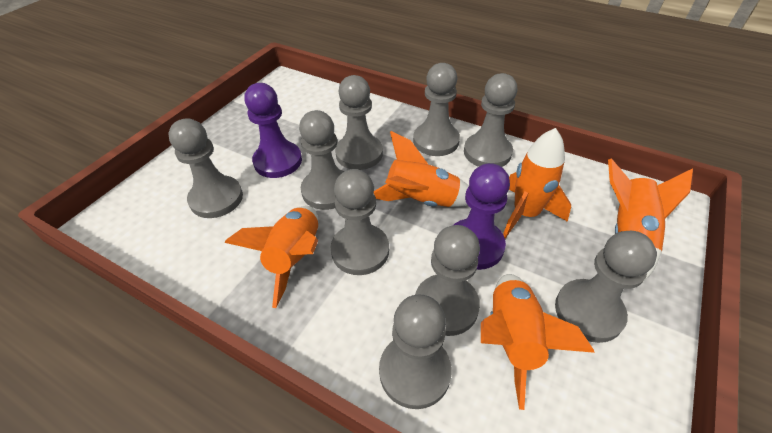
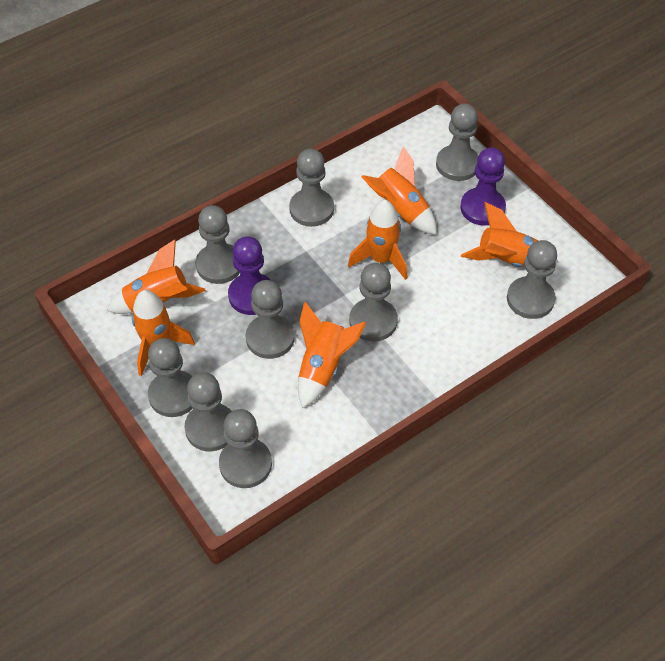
orange rocket: 5 -> 6

